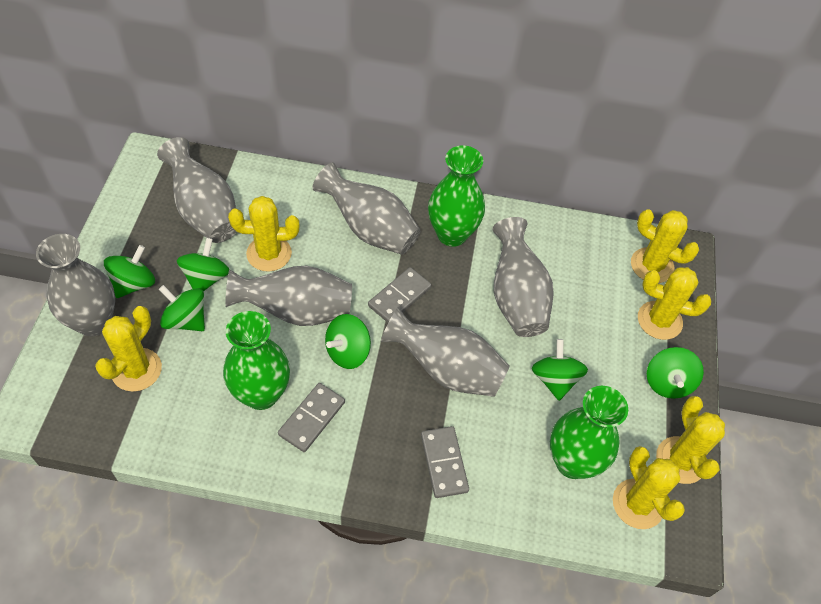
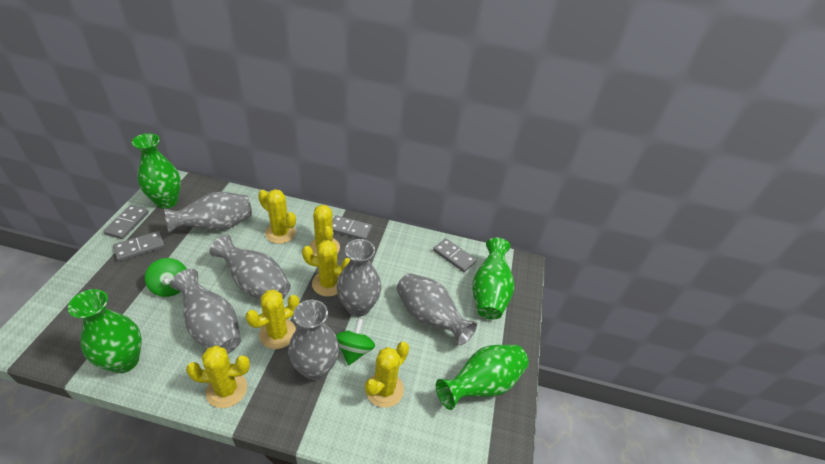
green spinning top: 6 -> 2
green vase: 3 -> 4
grey domino: 3 -> 4

